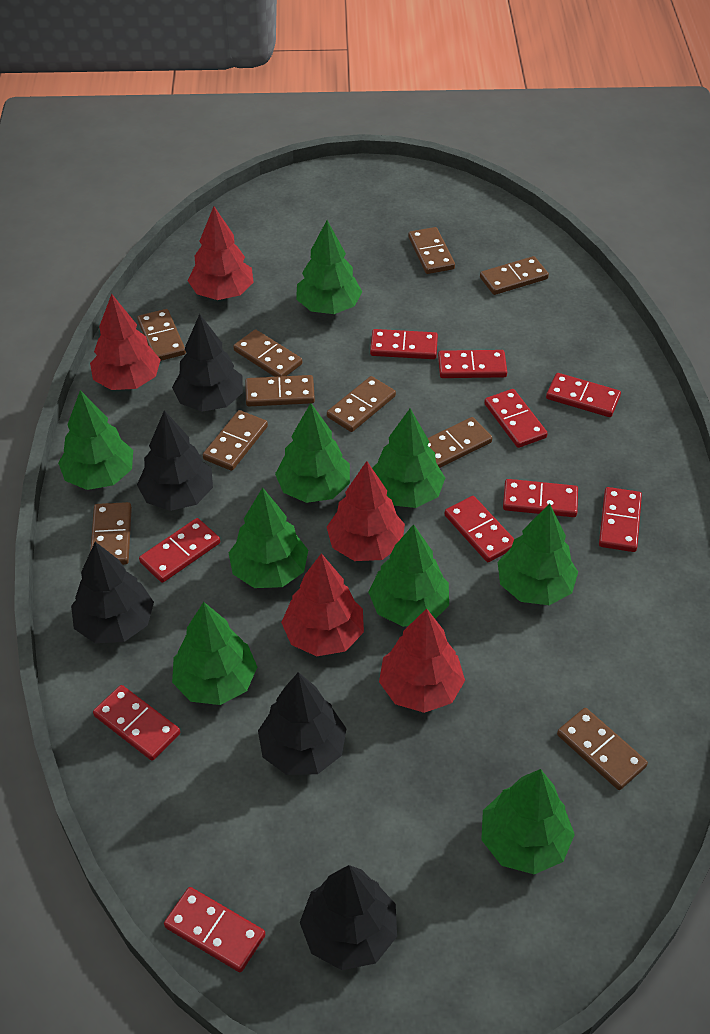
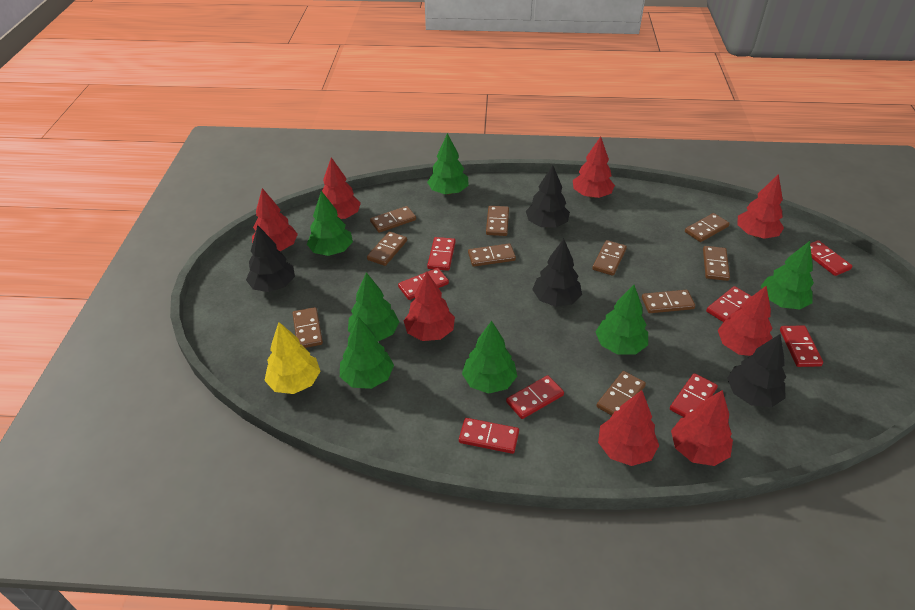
black tree: 5 -> 4
green tree: 9 -> 7
red domino: 10 -> 8
red tree: 5 -> 8
yellow tree: 0 -> 1

